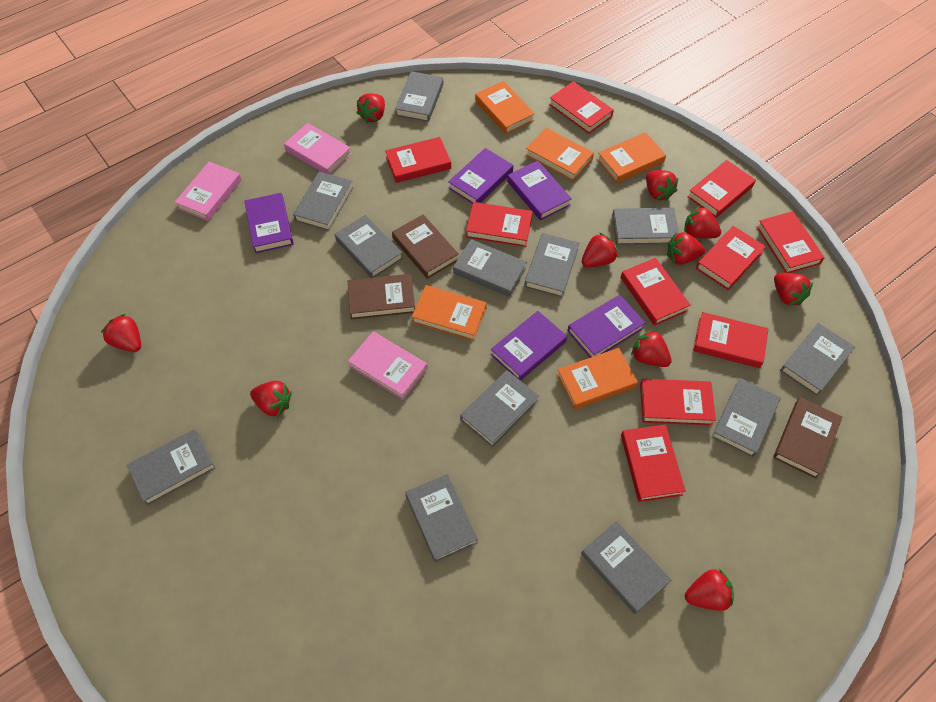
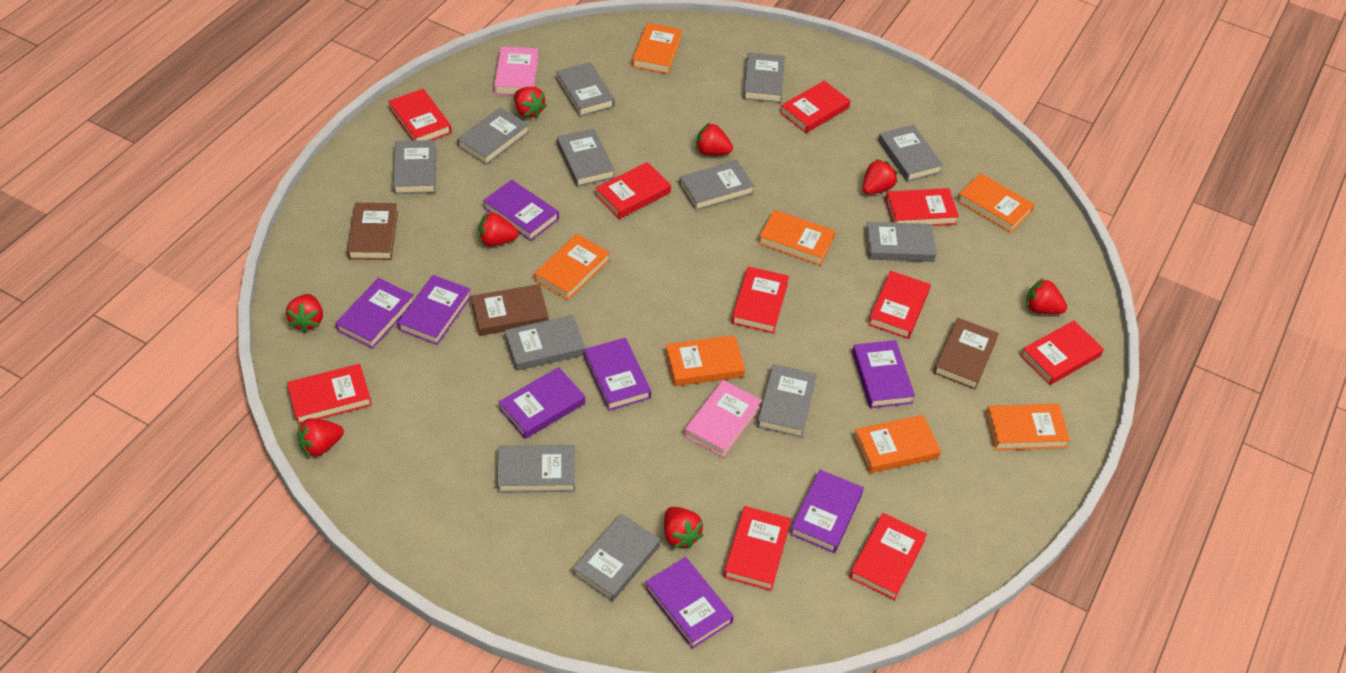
orange book: 5 -> 7
pink book: 3 -> 2
purple book: 5 -> 8
red strawberry: 10 -> 8

